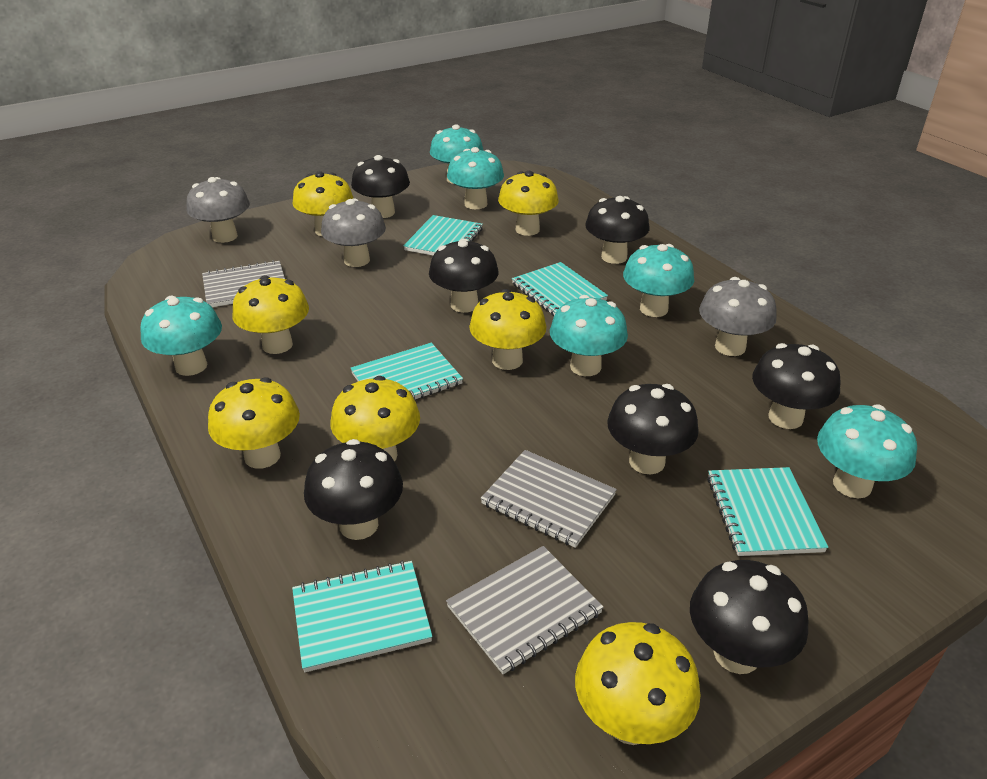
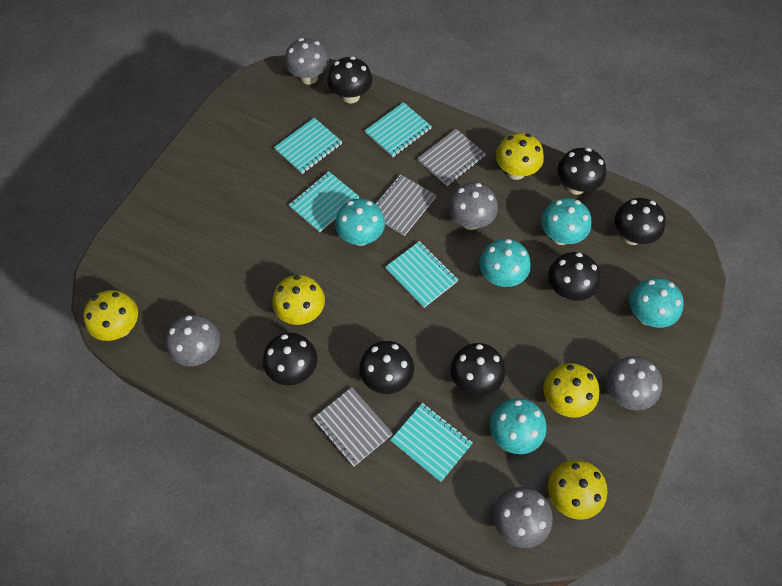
grey mushroom: 3 -> 5
turquoise mushroom: 6 -> 5
yellow mushroom: 7 -> 5

